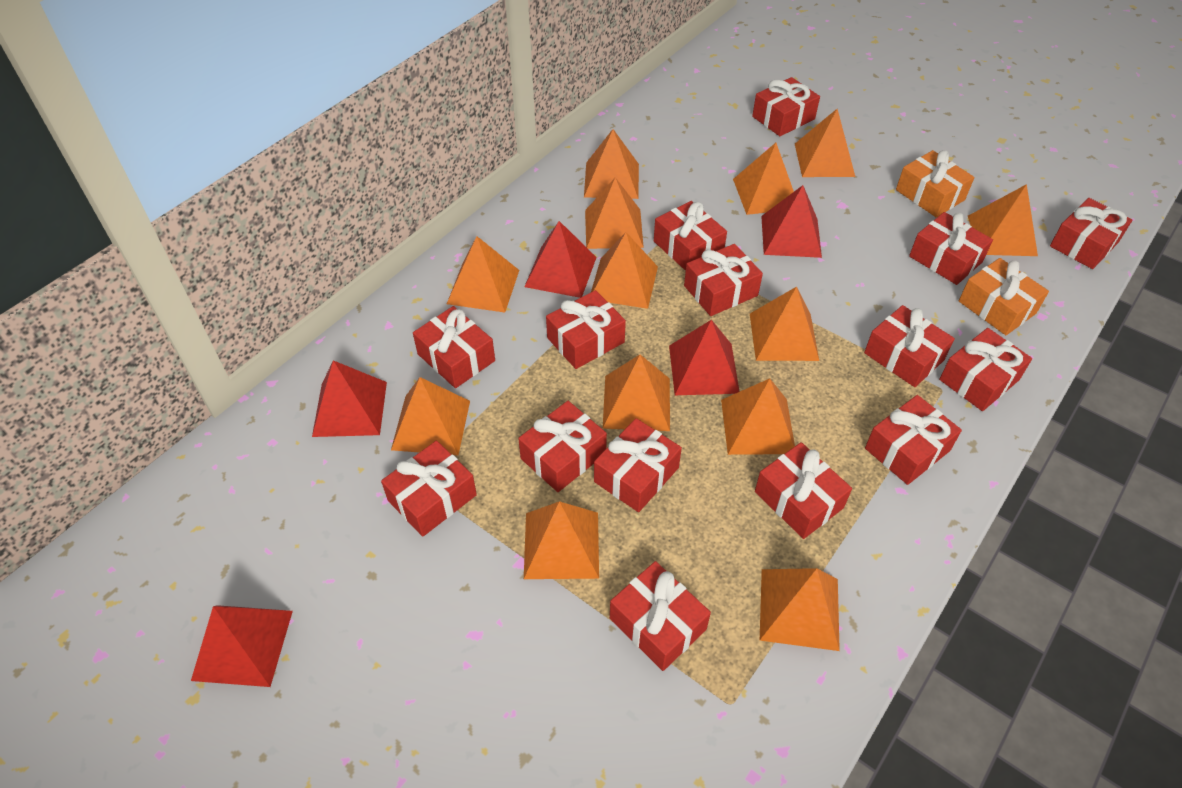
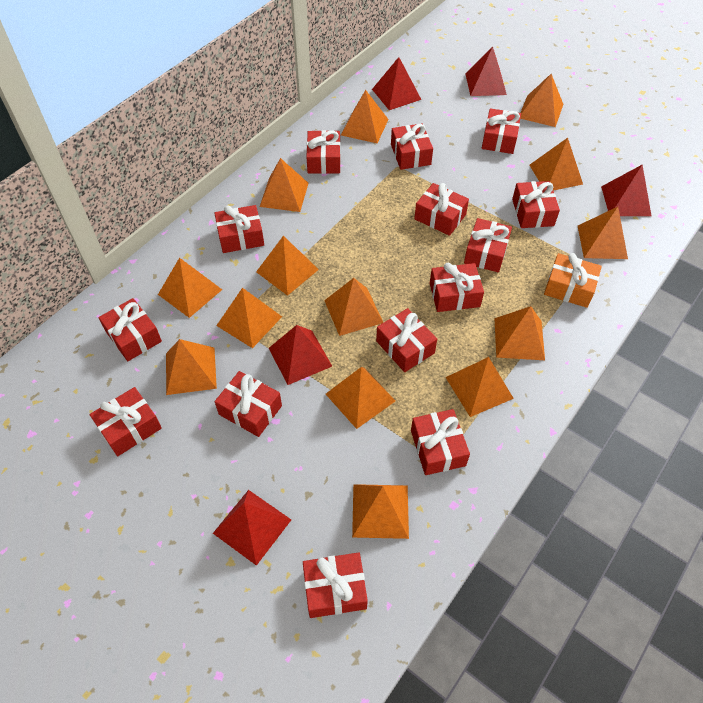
orange gift: 2 -> 1
orange pyramid: 13 -> 14
red gift: 15 -> 14

